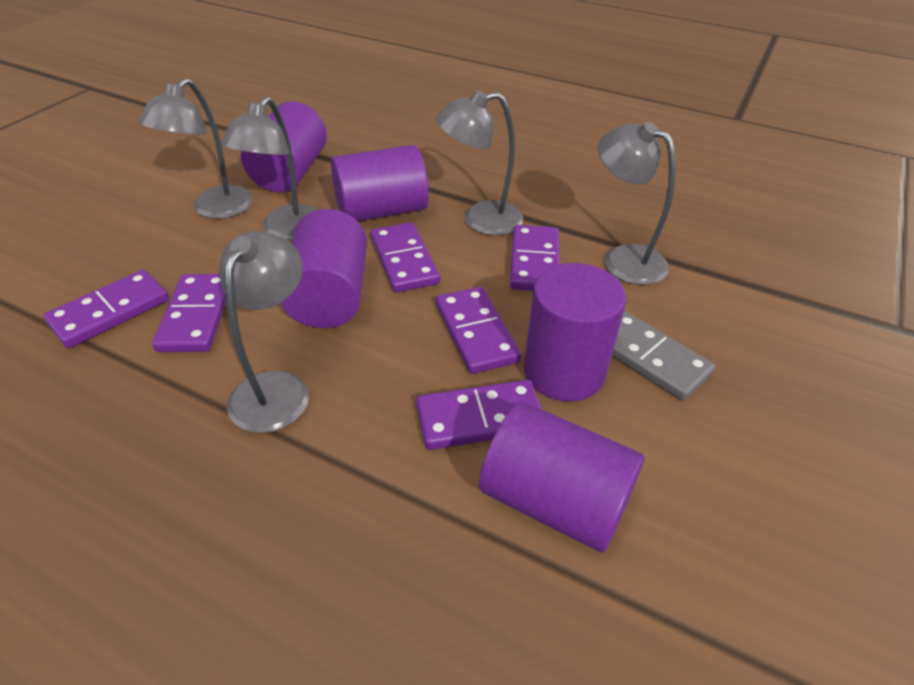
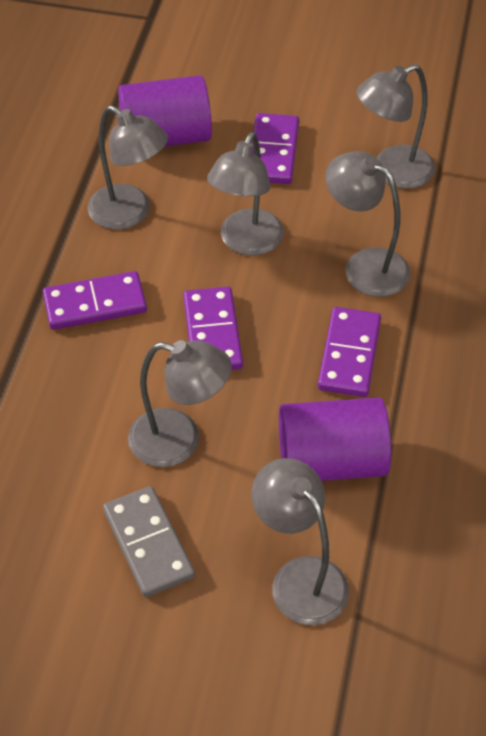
grey lamp: 5 -> 6
purple cylinder: 5 -> 2
purple domino: 6 -> 4

